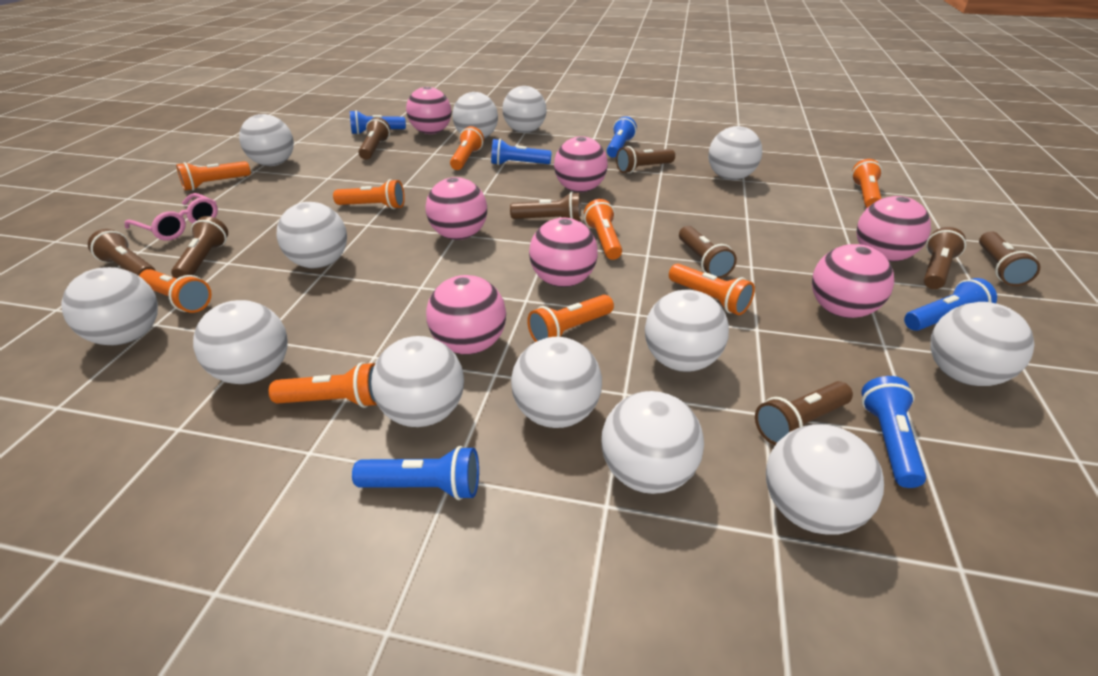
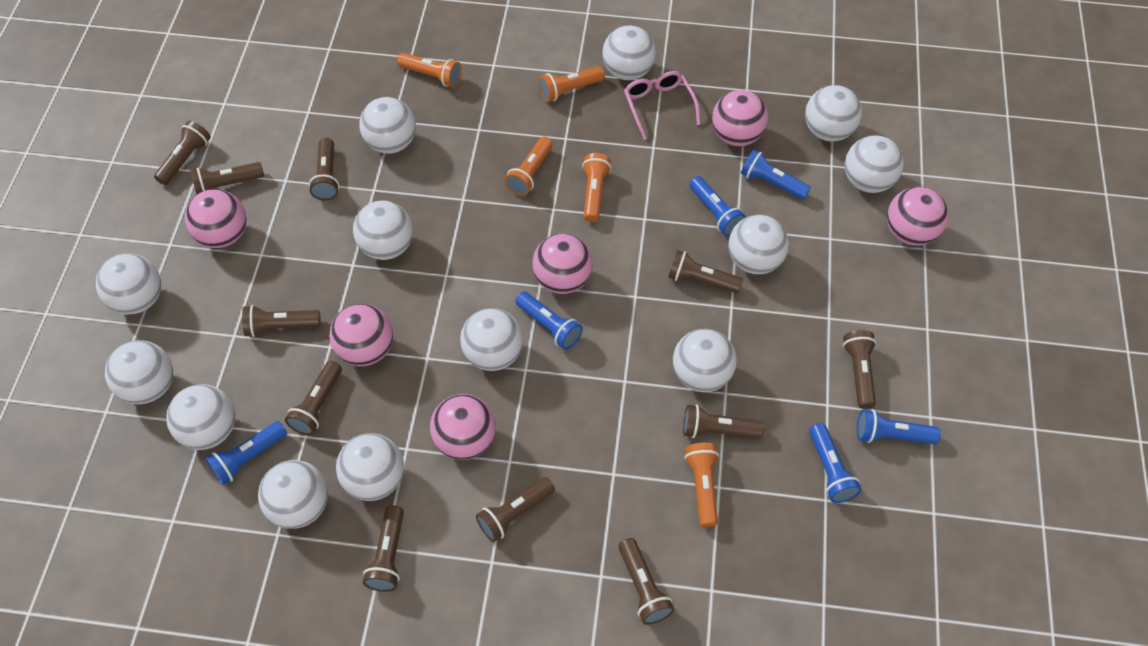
brown flashlight: 9 -> 11
orange flashlight: 9 -> 5
pink ball: 7 -> 6

